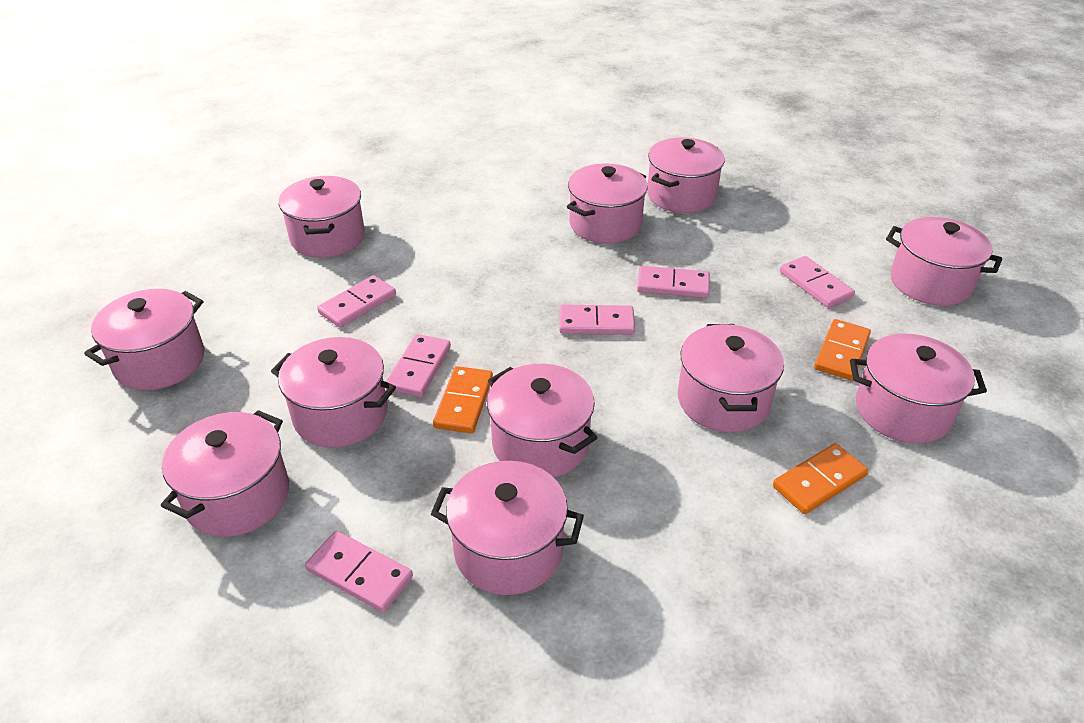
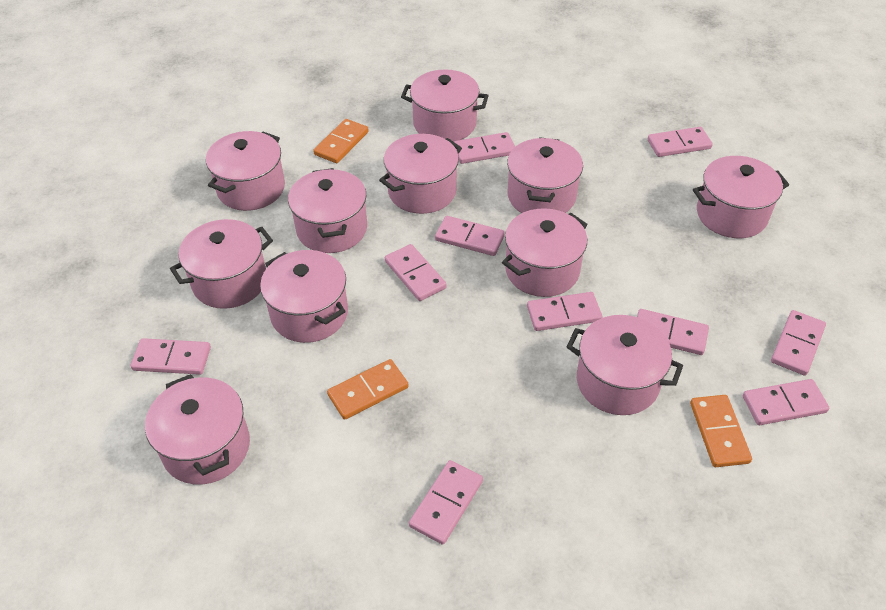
pink domino: 6 -> 10

